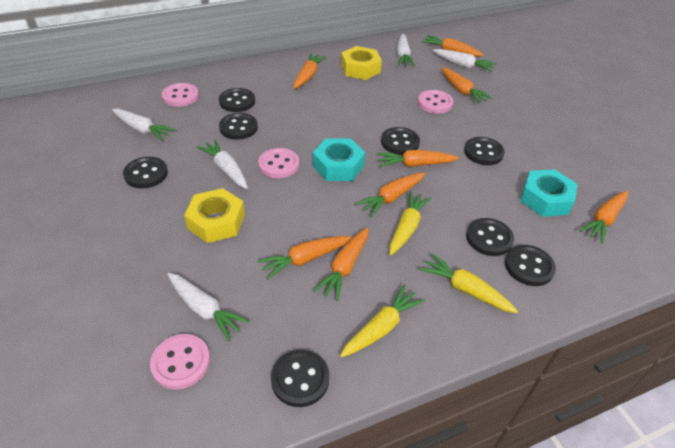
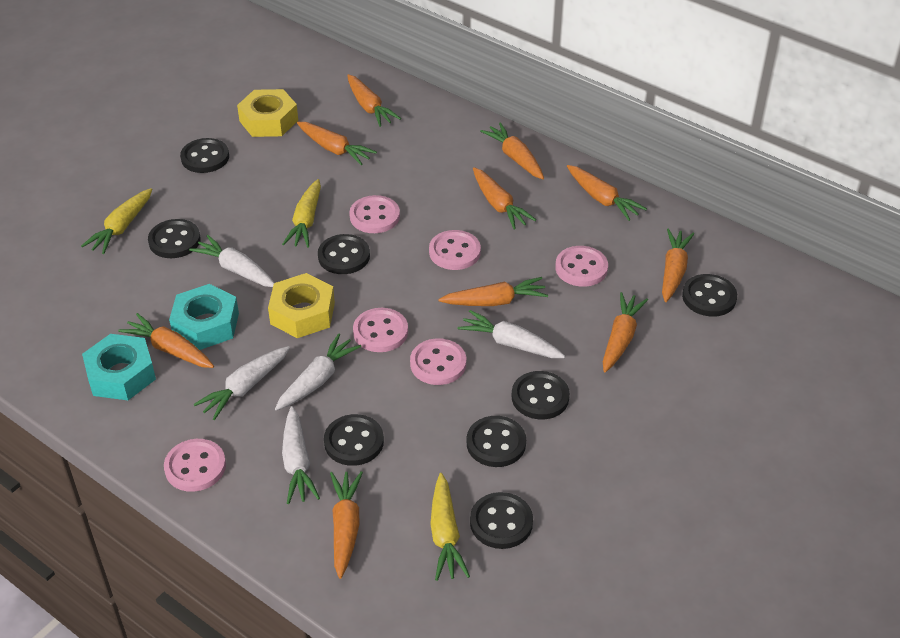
orange carrot: 8 -> 10
pink button: 4 -> 6

